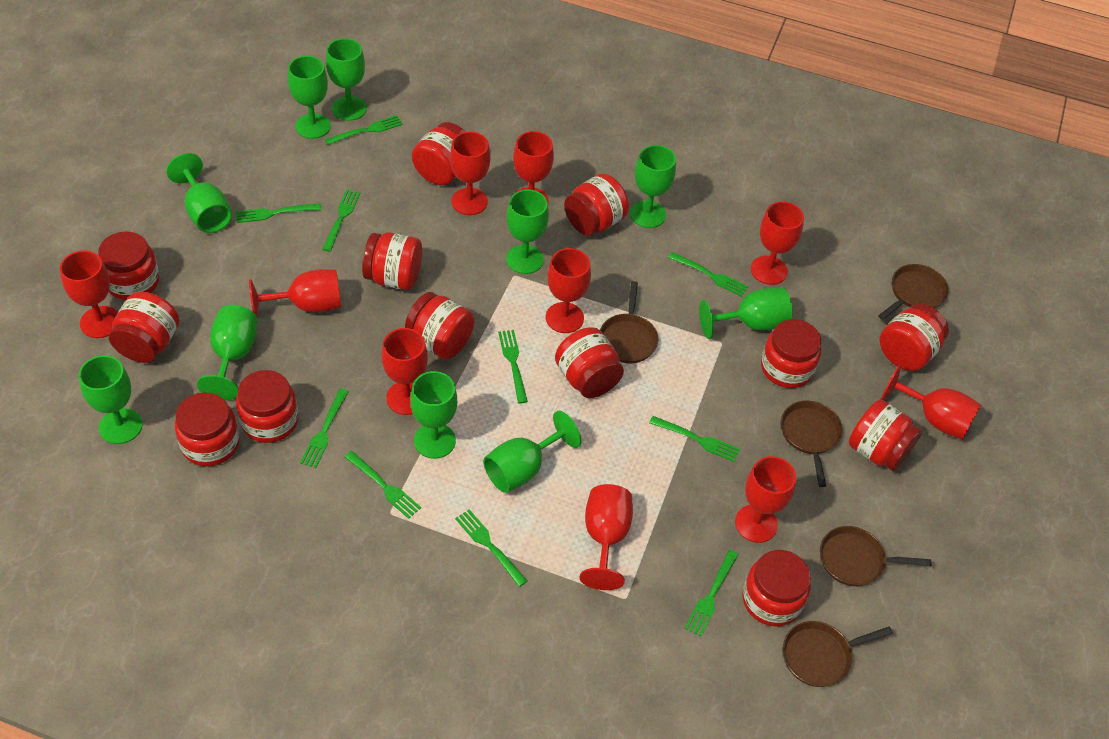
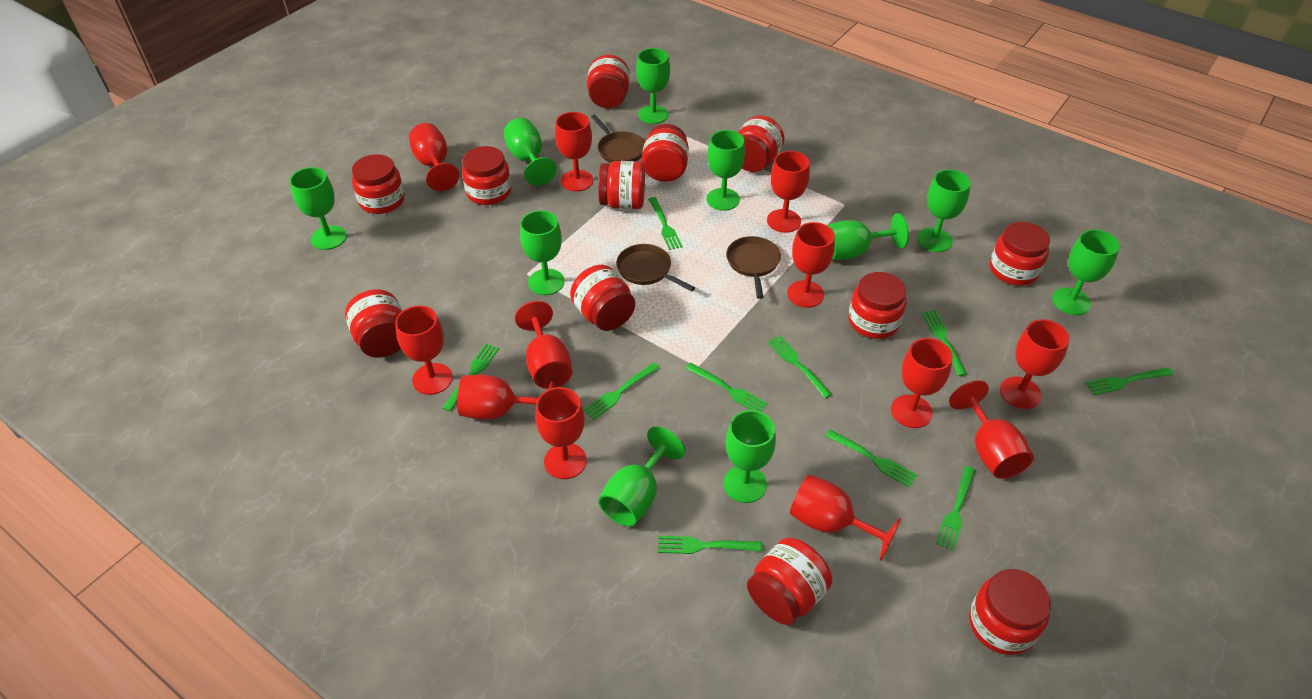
brown pan: 5 -> 3
red goblet: 10 -> 12
red jar: 13 -> 12

